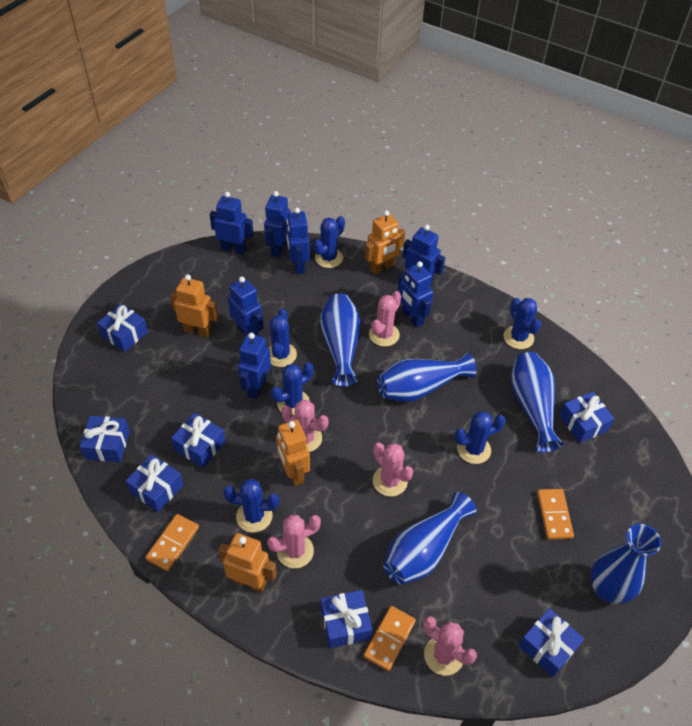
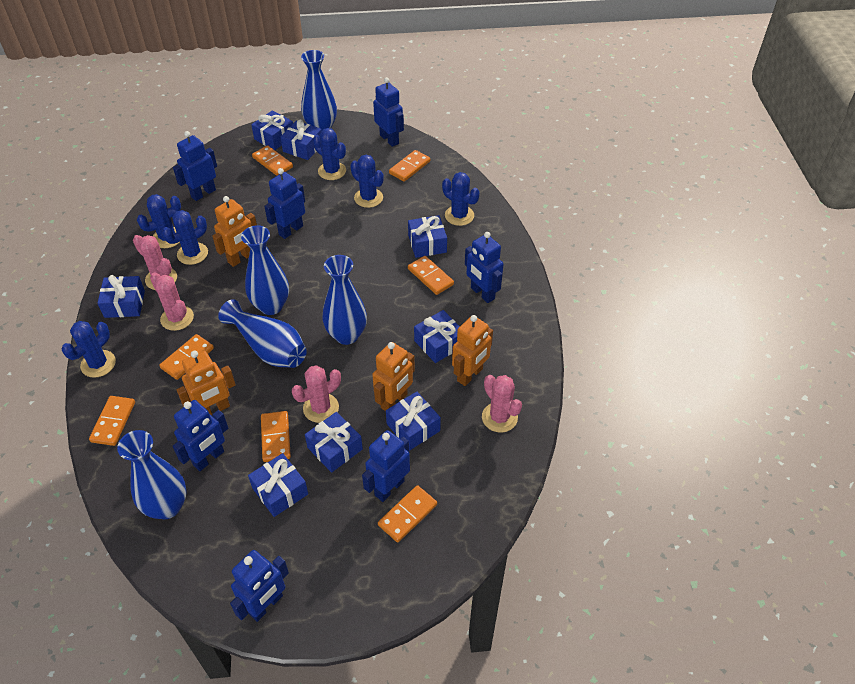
blue gift: 7 -> 8
orange domino: 3 -> 7
pink cactus: 5 -> 4

